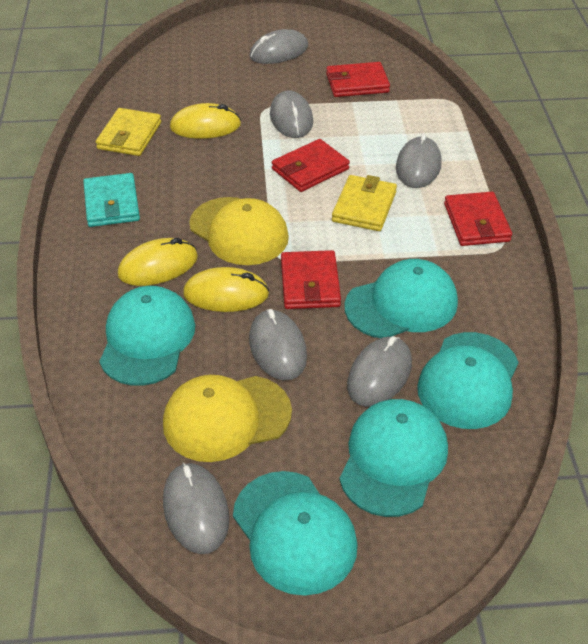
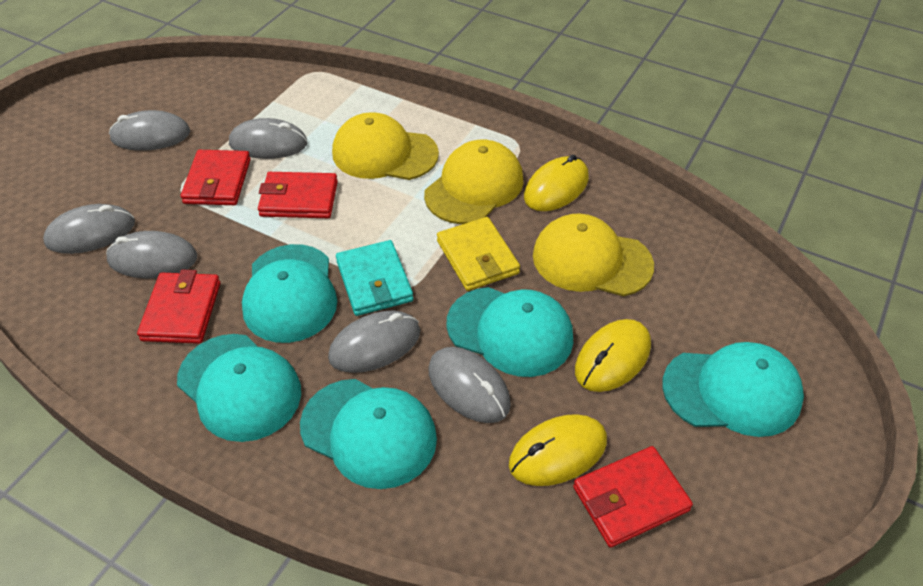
yellow cap: 2 -> 3
yellow wallet: 2 -> 1

